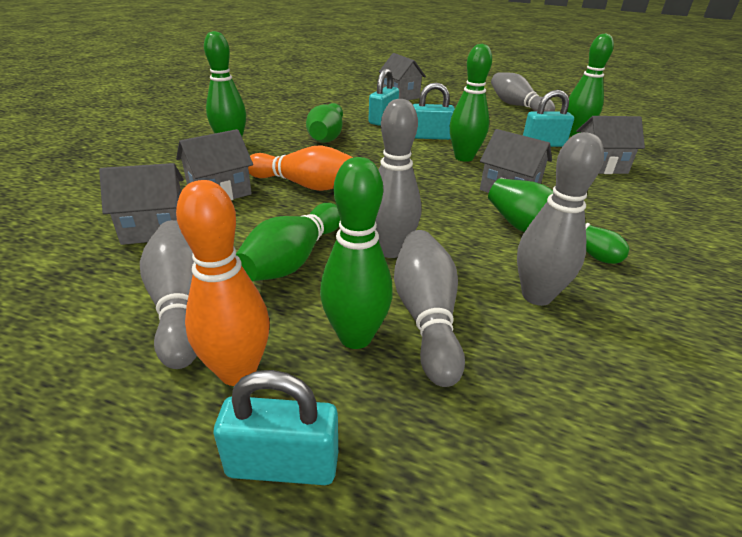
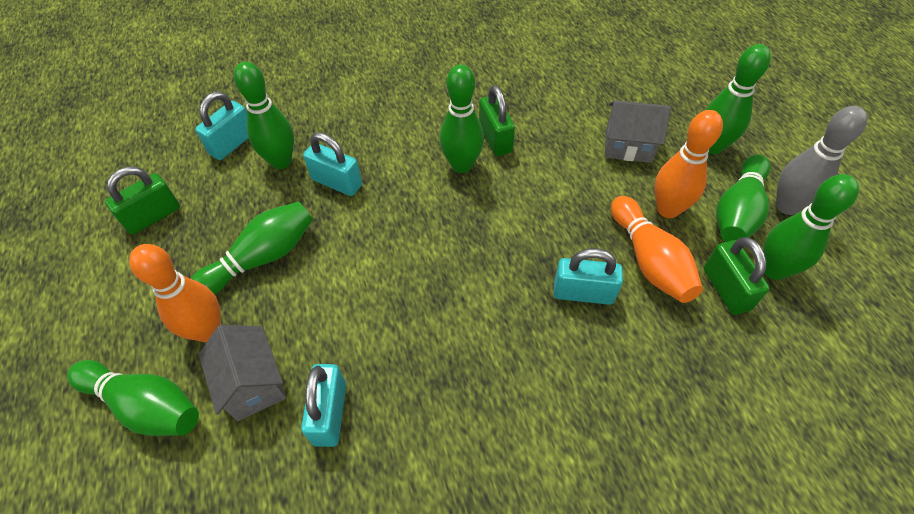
green padlock: 0 -> 3
grey bowling pin: 5 -> 1
grey house: 5 -> 2
orange bowling pin: 2 -> 3

